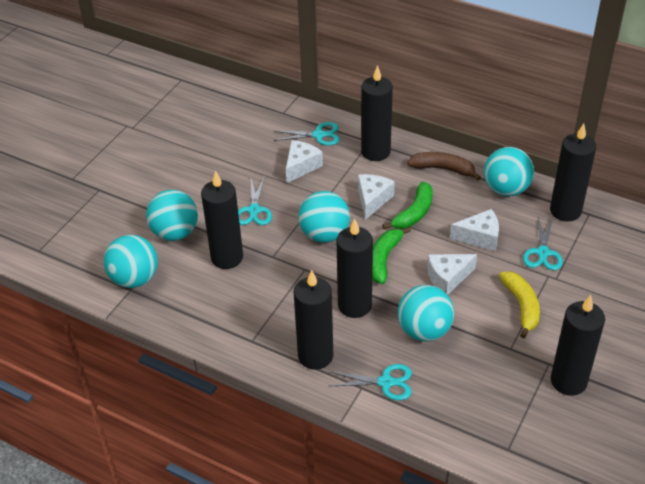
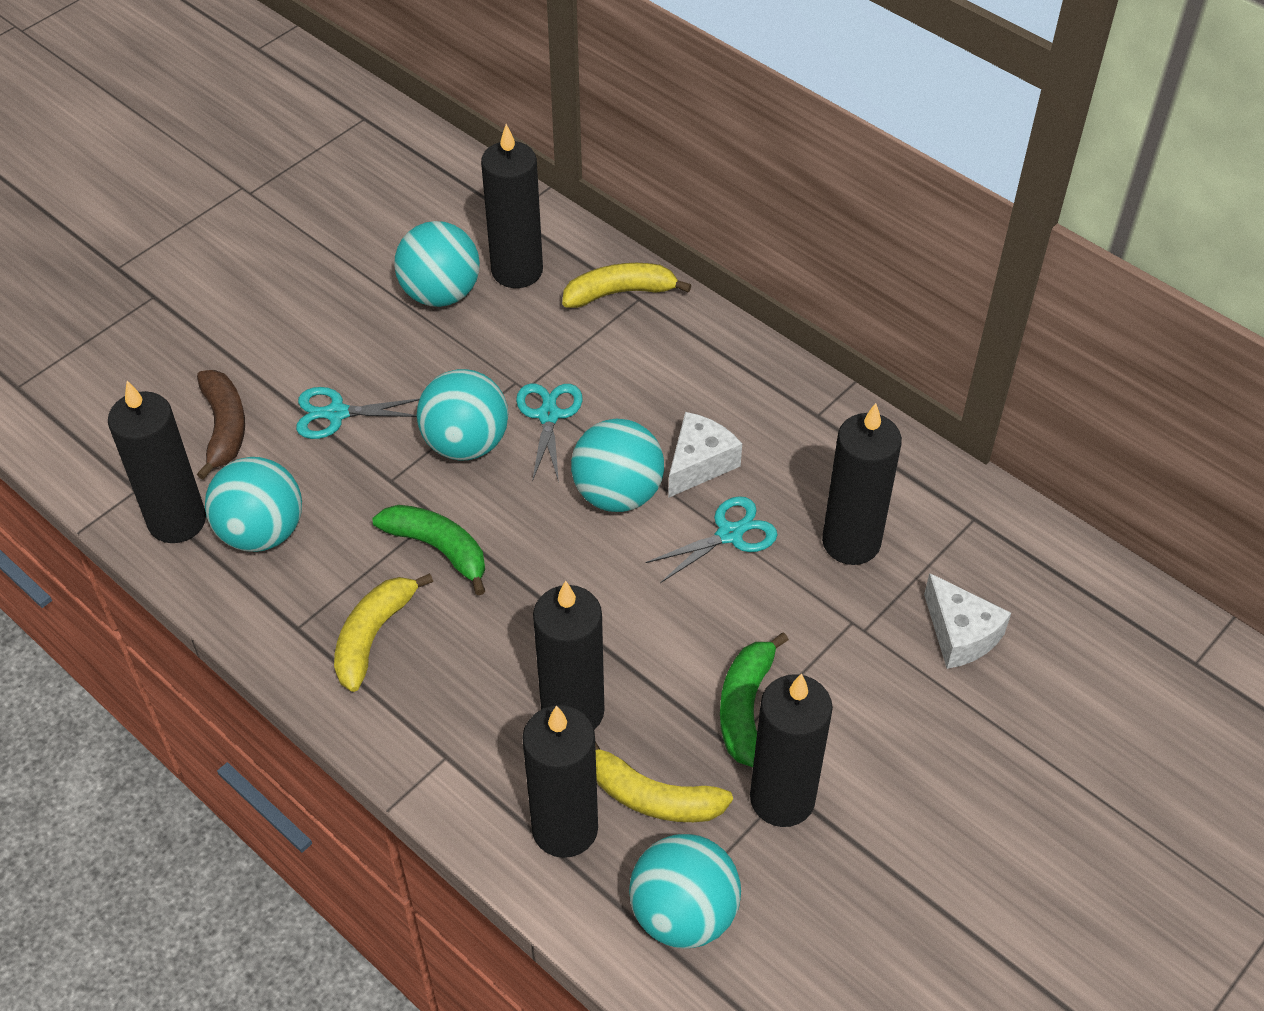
turquoise scissors: 4 -> 3
white cheese: 4 -> 2
yellow banana: 1 -> 3

